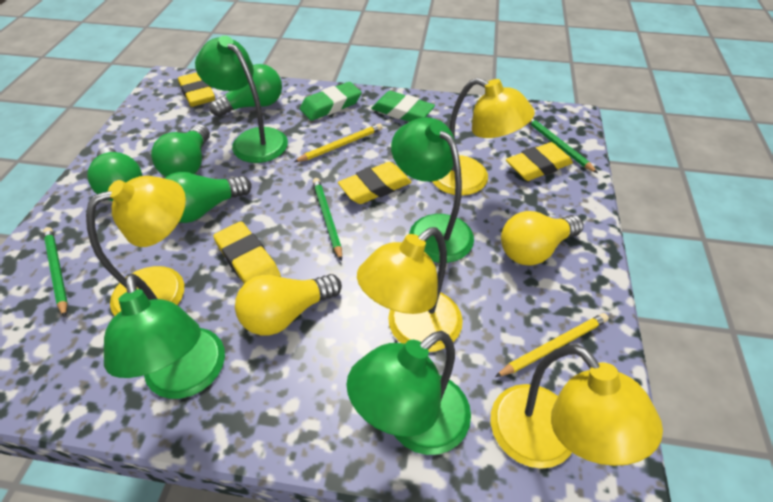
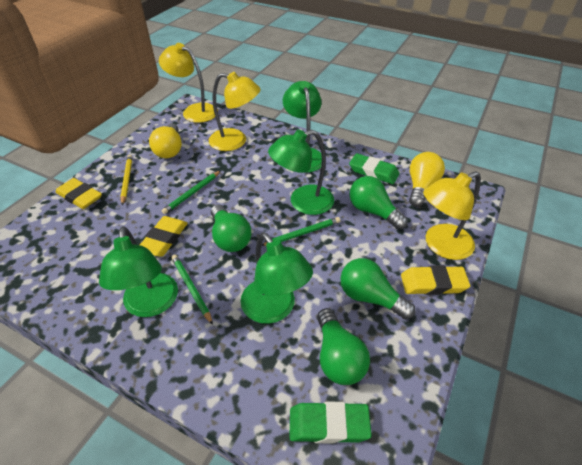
yellow eraser: 4 -> 3
yellow lamp: 4 -> 3
yellow pencil: 2 -> 1

